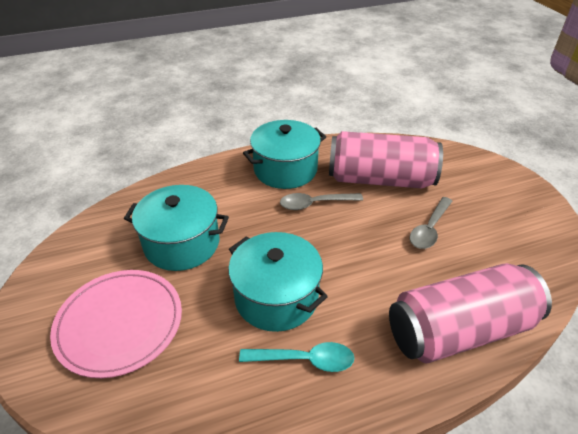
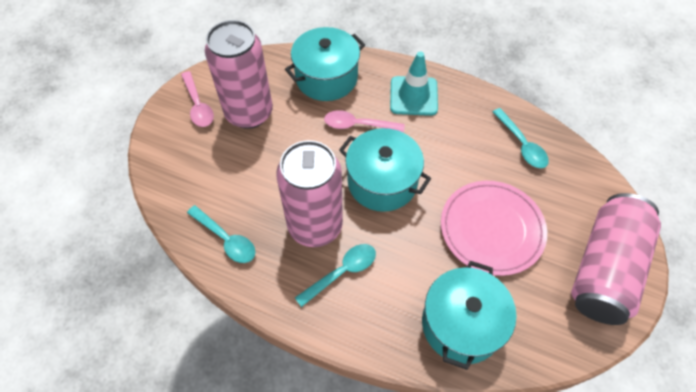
grey spoon: 2 -> 0
pink can: 2 -> 3
pink spoon: 0 -> 2
turquoise spoon: 1 -> 3
turquoise traffic cone: 0 -> 1

